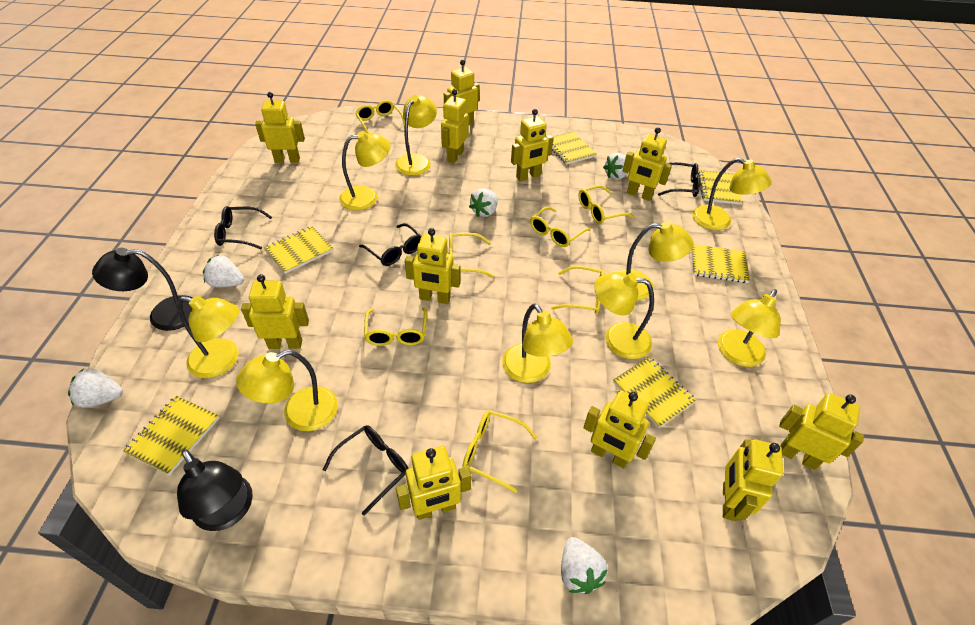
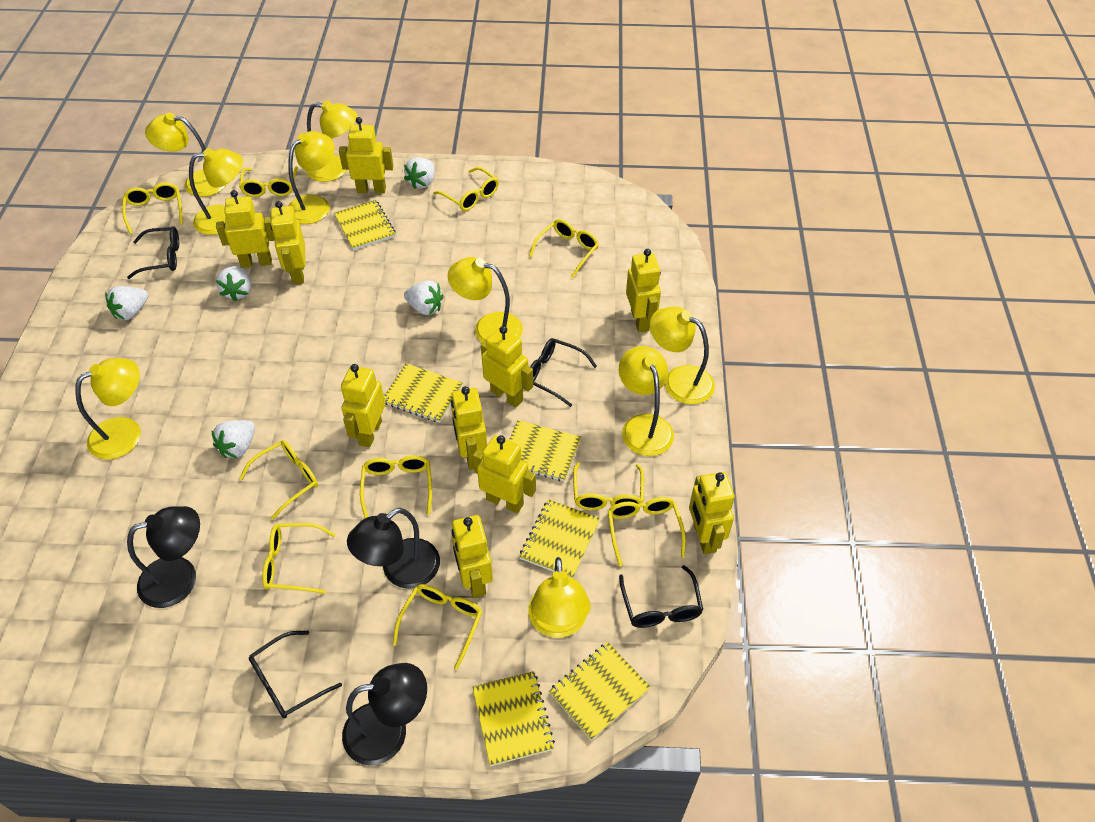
black lamp: 2 -> 3
yellow glasses: 7 -> 10
yellow robot: 11 -> 10

